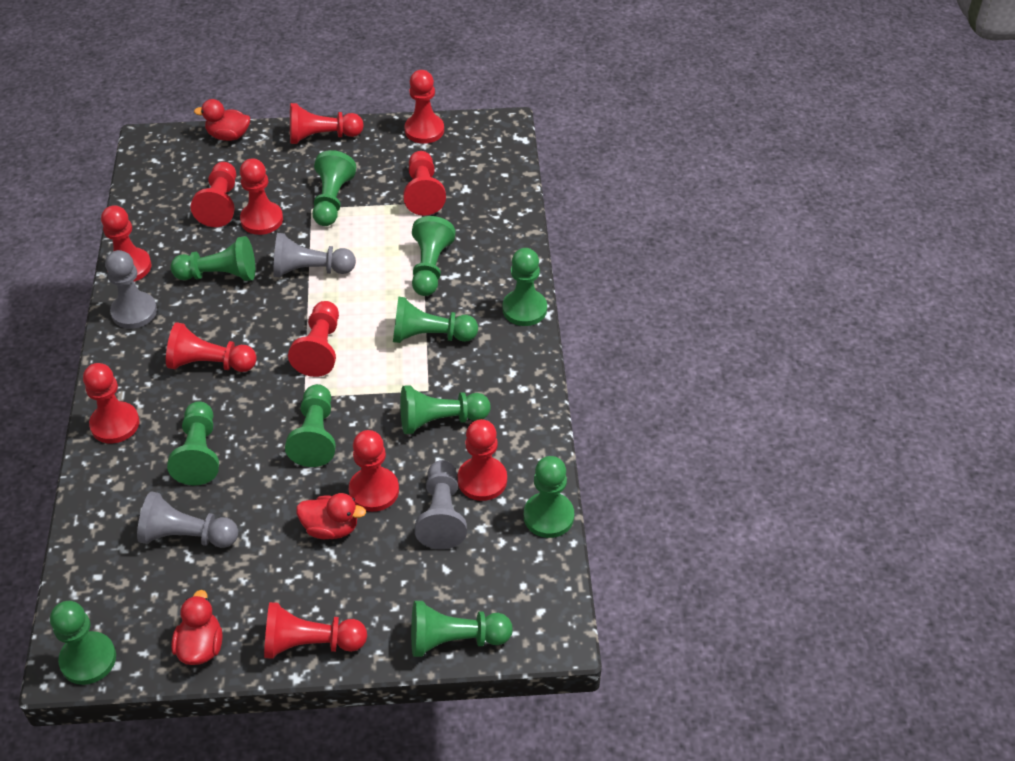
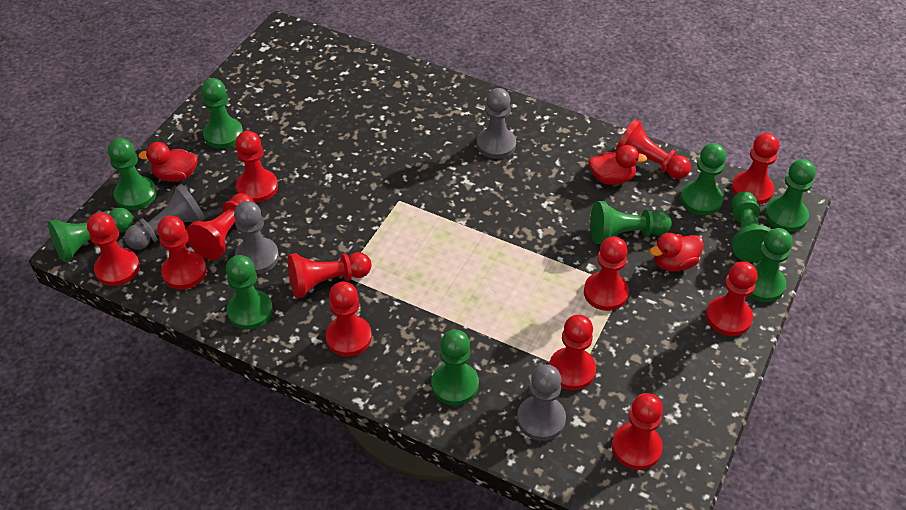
green pawn: 11 -> 10

